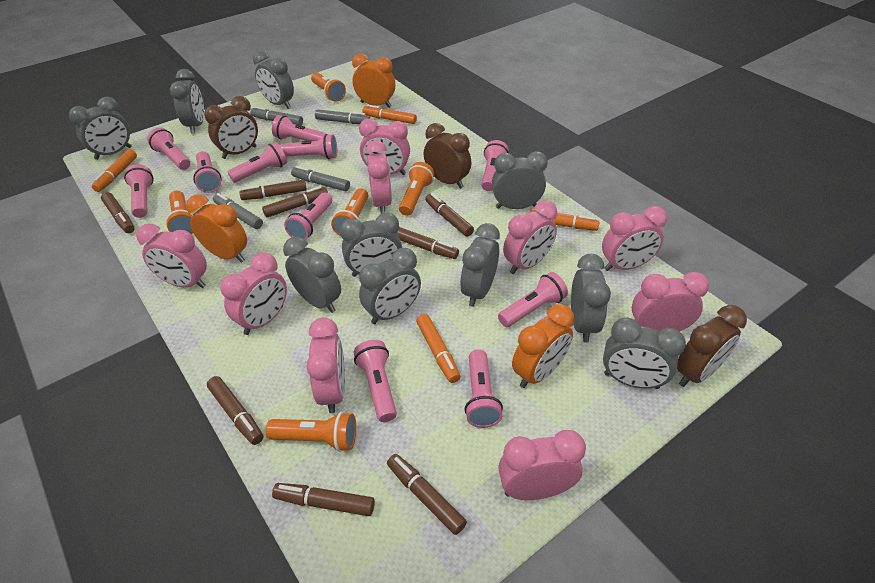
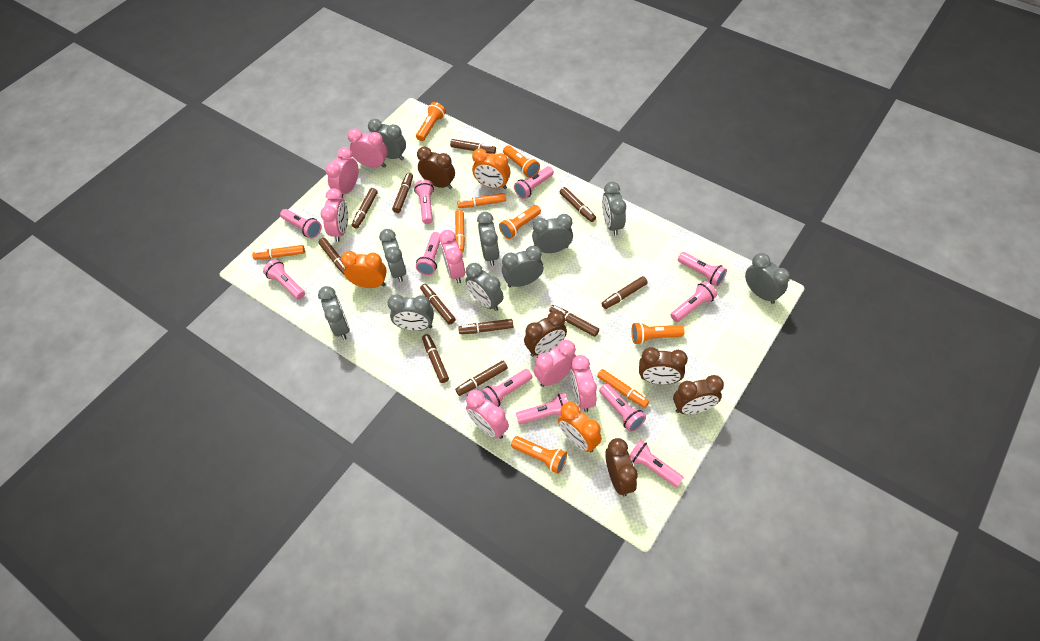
brown clock: 3 -> 5
brown marker: 8 -> 11
grey marker: 4 -> 0
pink clock: 9 -> 7

